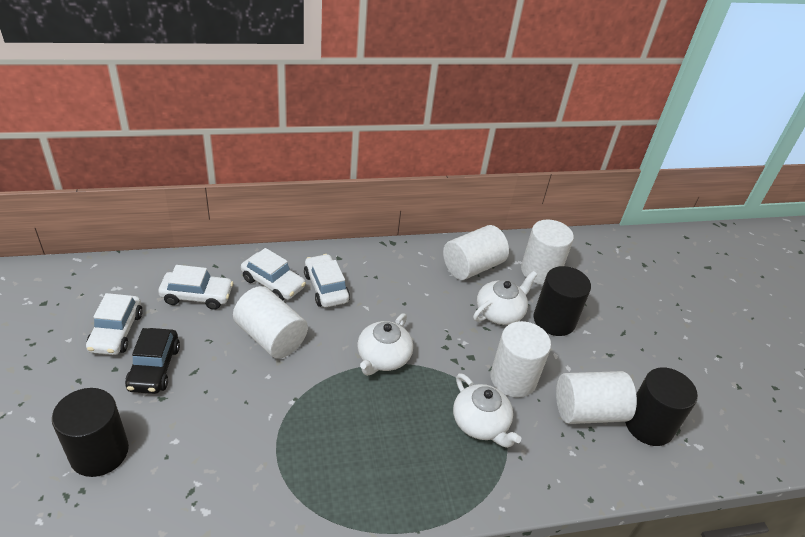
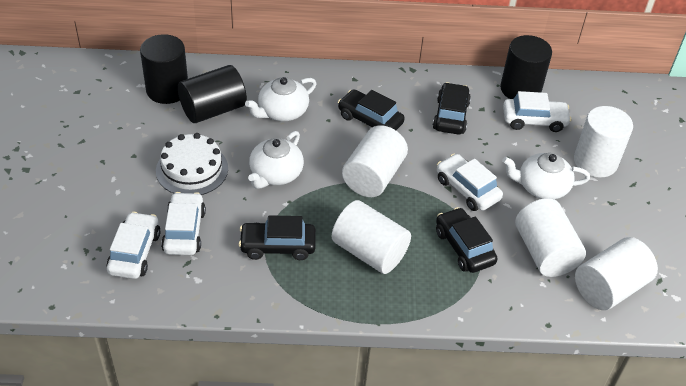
black car: 1 -> 4
white cake: 0 -> 1

